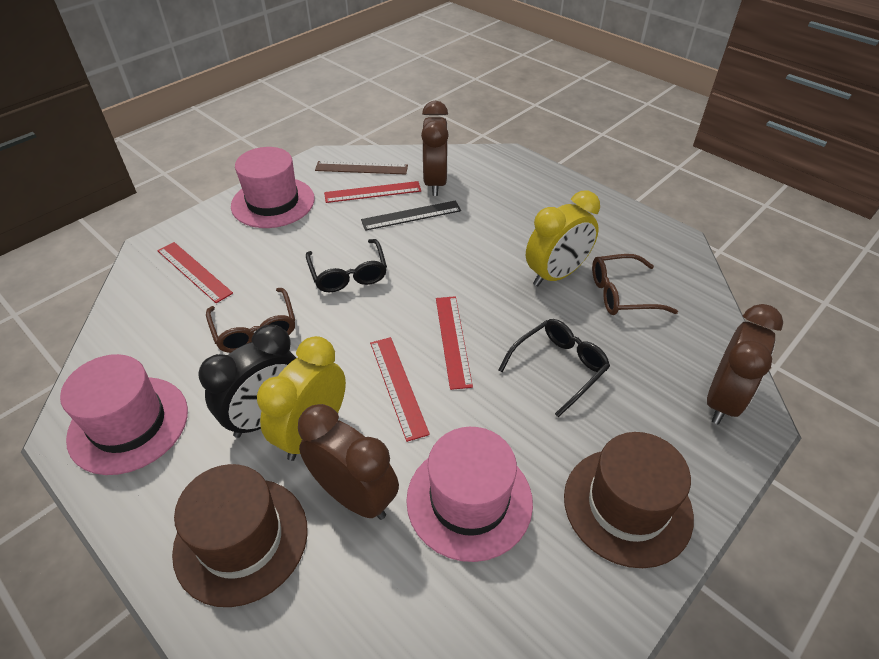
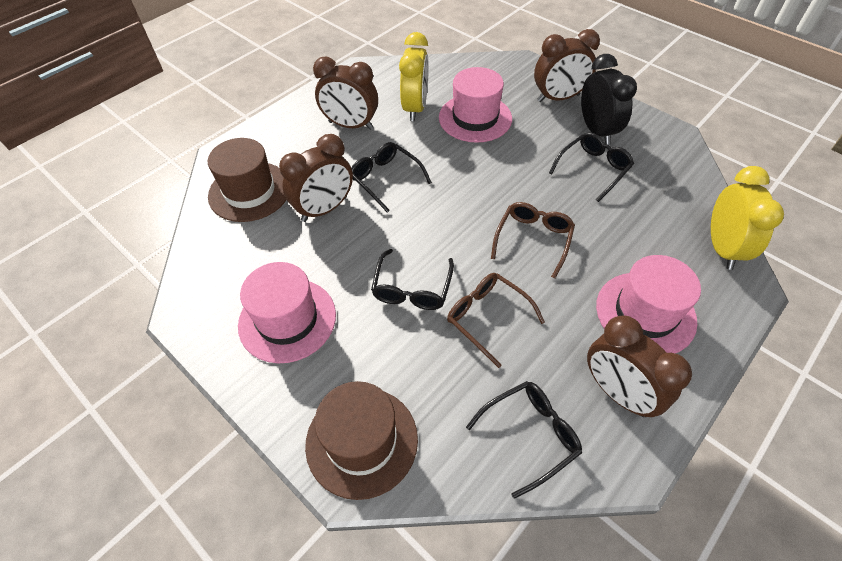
black glasses: 2 -> 4
black ruler: 1 -> 0
brown clock: 3 -> 4
brown ruler: 1 -> 0
red ruler: 4 -> 0

